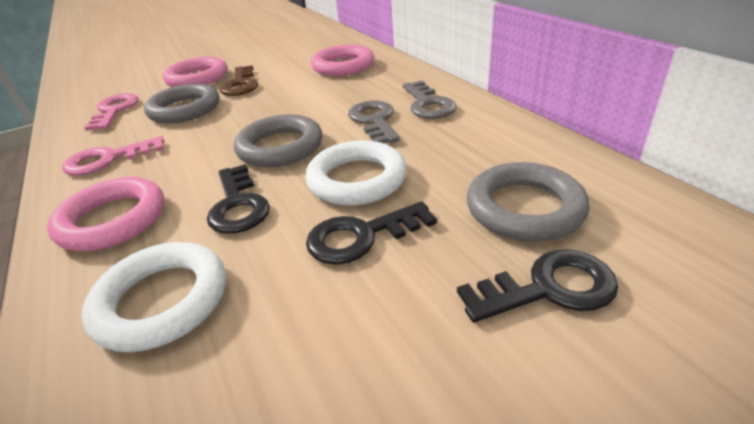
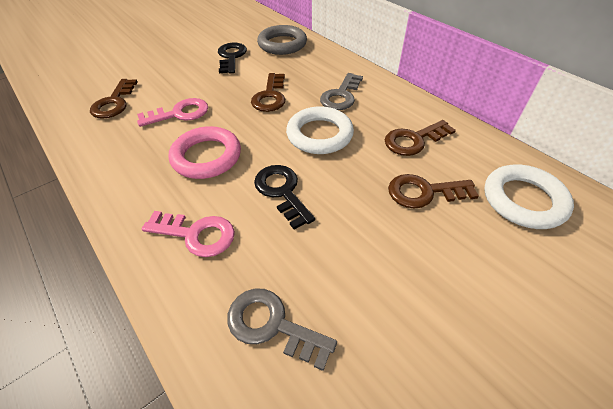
black key: 3 -> 2
brown key: 1 -> 4
grey ring: 3 -> 1
pink ring: 3 -> 1

